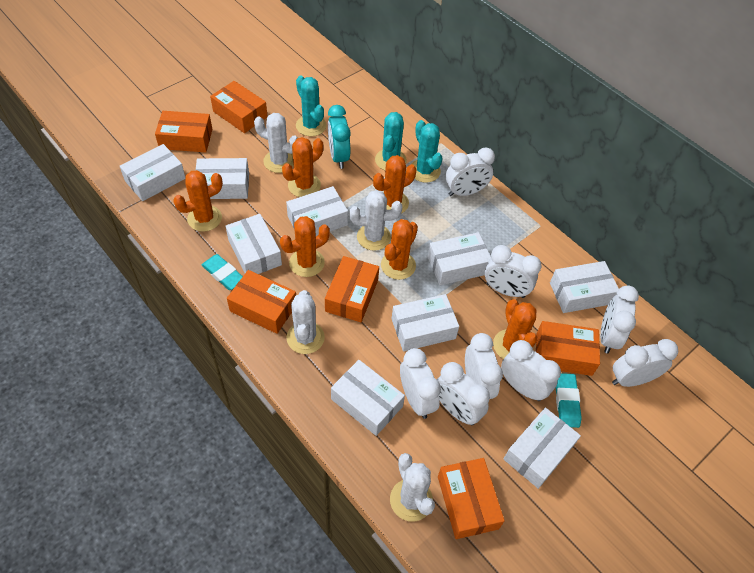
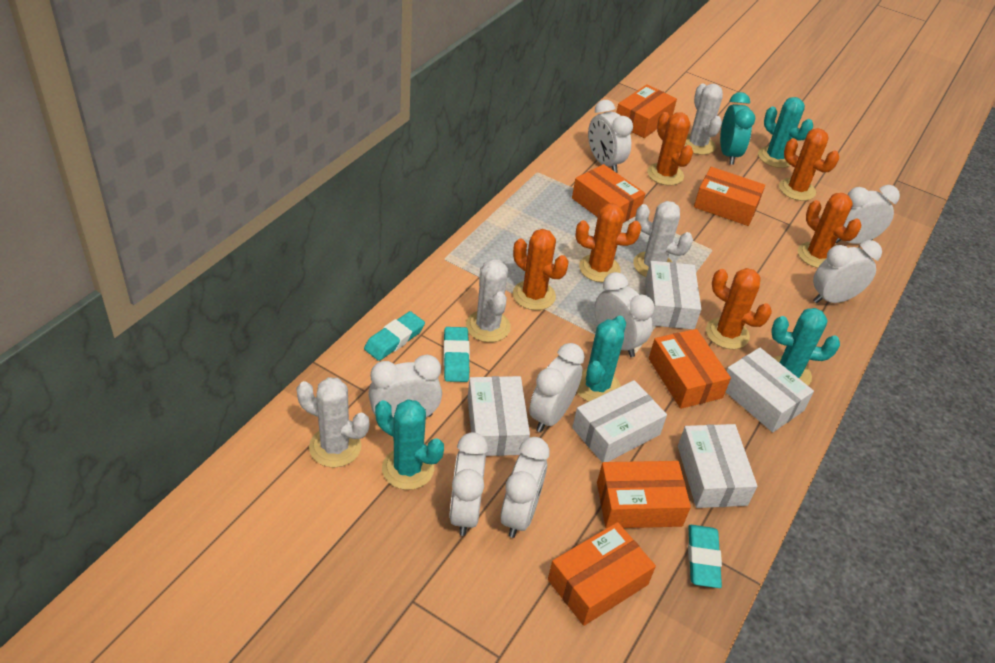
turquoise cactus: 3 -> 4
turquoise eraser: 2 -> 3
white box: 9 -> 5

